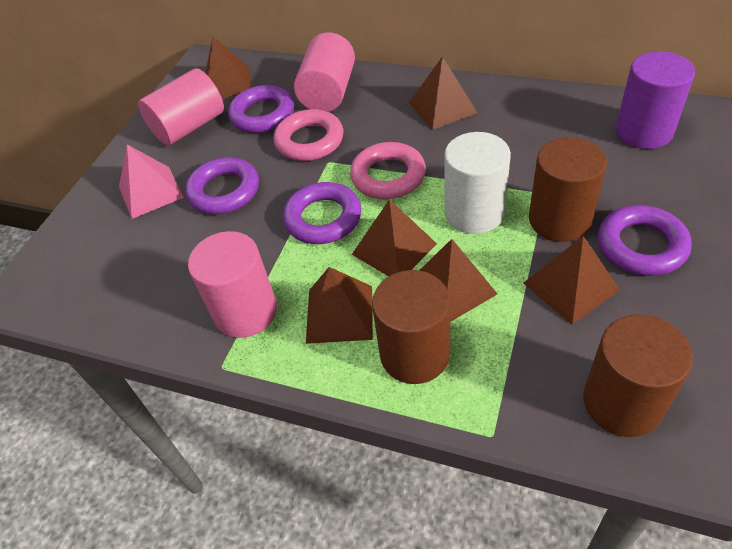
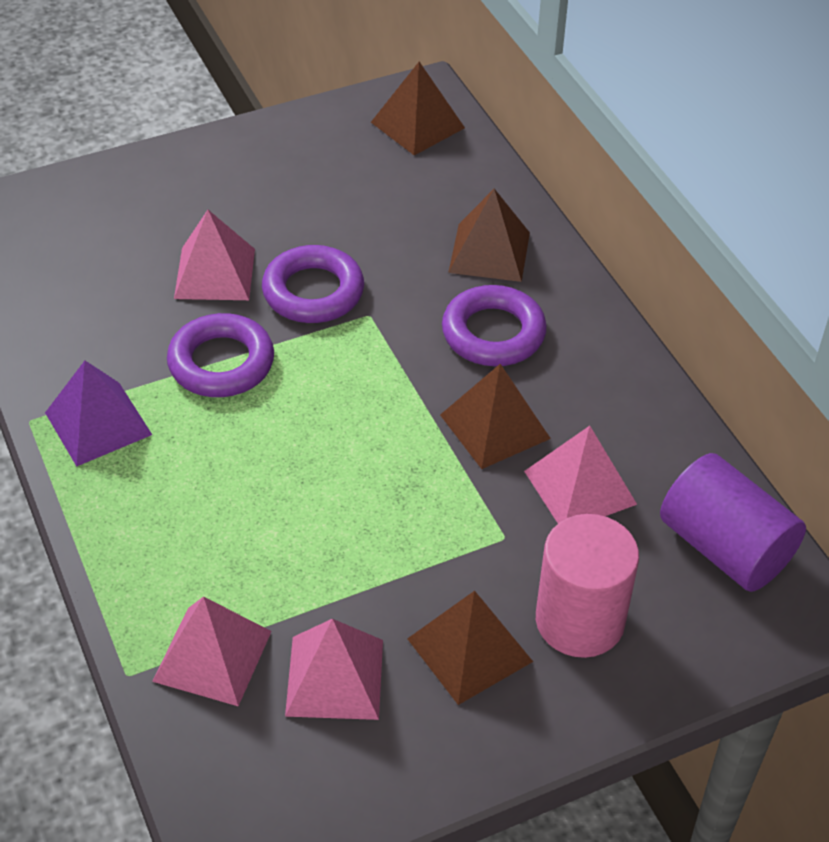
brown cylinder: 3 -> 0
brown pyramid: 6 -> 4
pink cylinder: 3 -> 1
pink pyramid: 1 -> 4
pink ring: 2 -> 0
purple pyramid: 0 -> 1
purple ring: 4 -> 3
white cylinder: 1 -> 0

